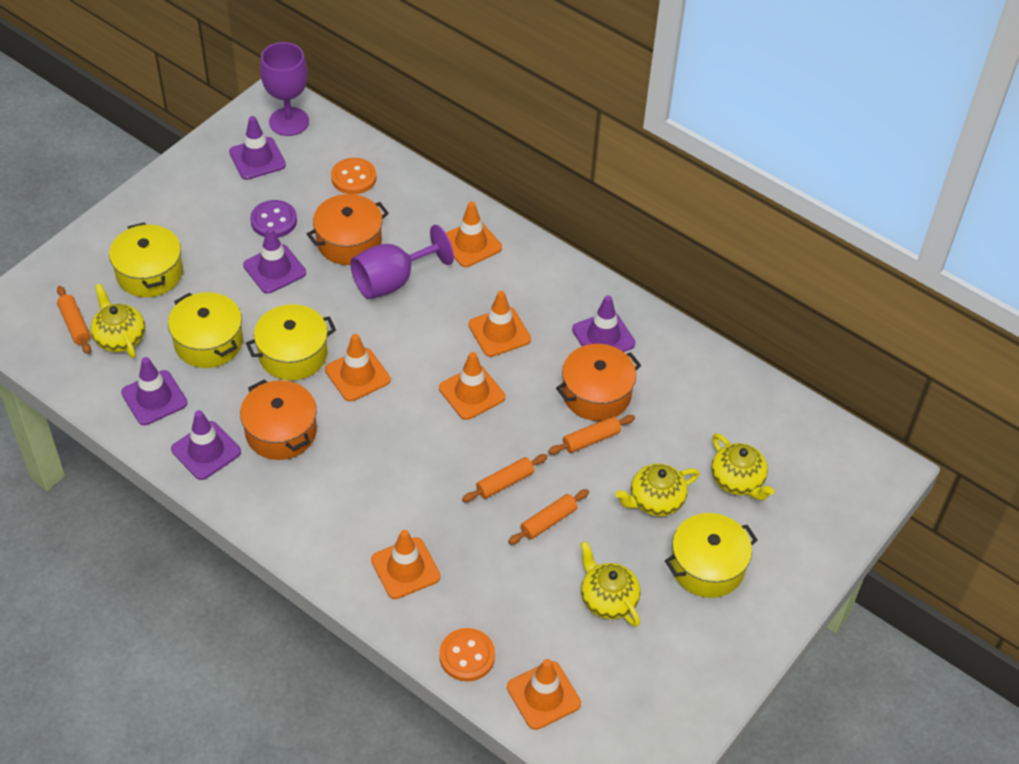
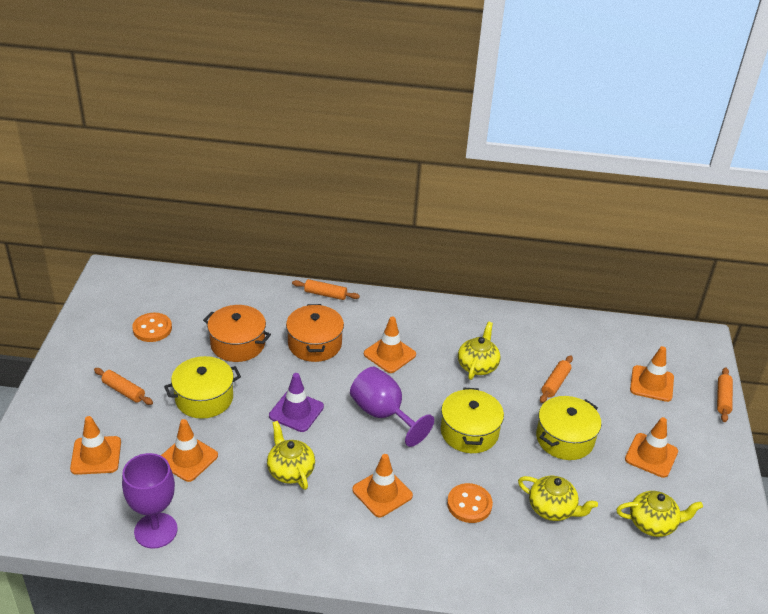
orange pot: 3 -> 2
purple button: 1 -> 0
purple traffic cone: 5 -> 1
yellow pot: 4 -> 3

